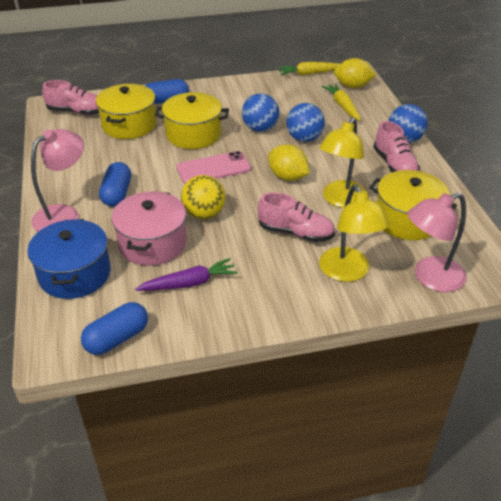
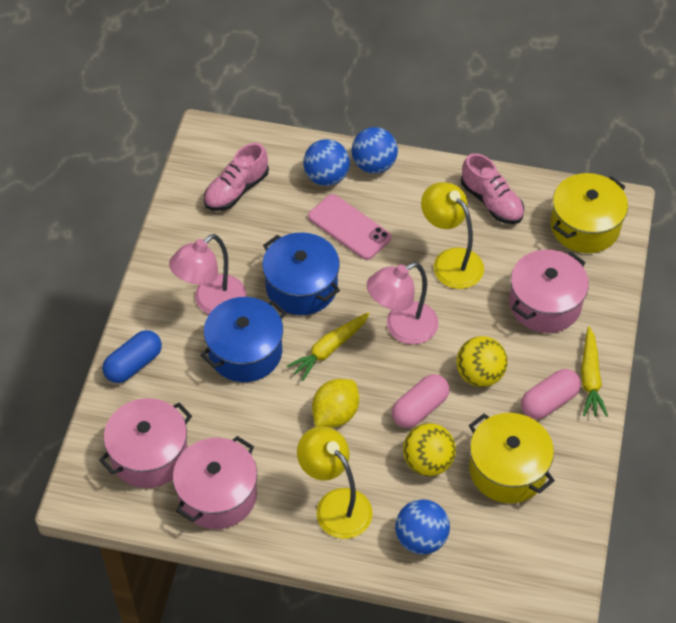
blue capsule: 3 -> 1
blue pot: 1 -> 2
pink capsule: 0 -> 2
pink pot: 1 -> 3
pink shoe: 3 -> 2
purple carrot: 1 -> 0
yellow ball: 1 -> 2
yellow lemon: 2 -> 1
yellow pot: 3 -> 2

